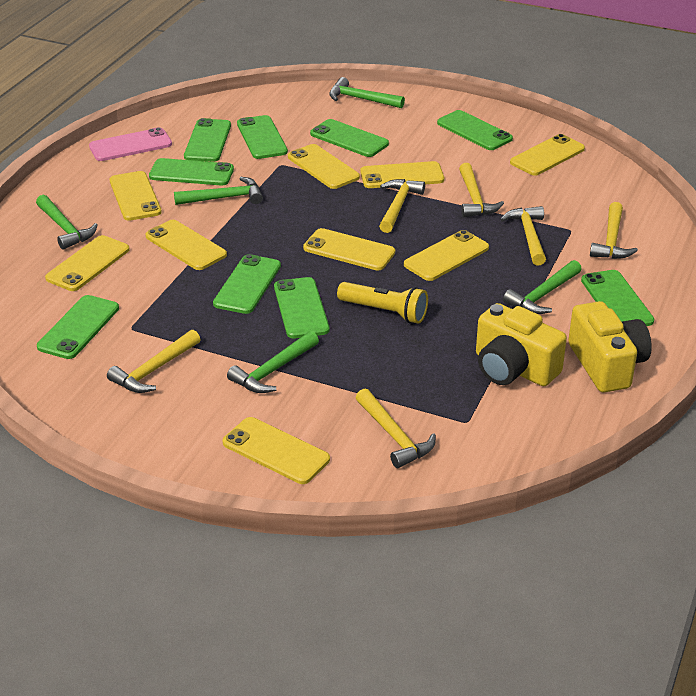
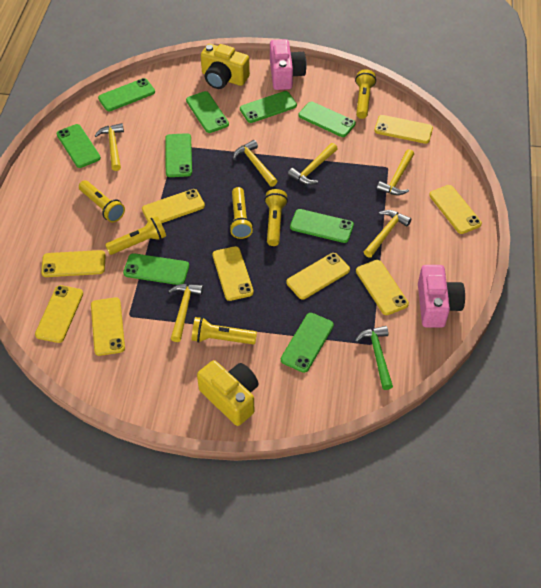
green hammer: 5 -> 1
pink camera: 0 -> 2
pink phone: 1 -> 0
yellow flashlight: 1 -> 6

